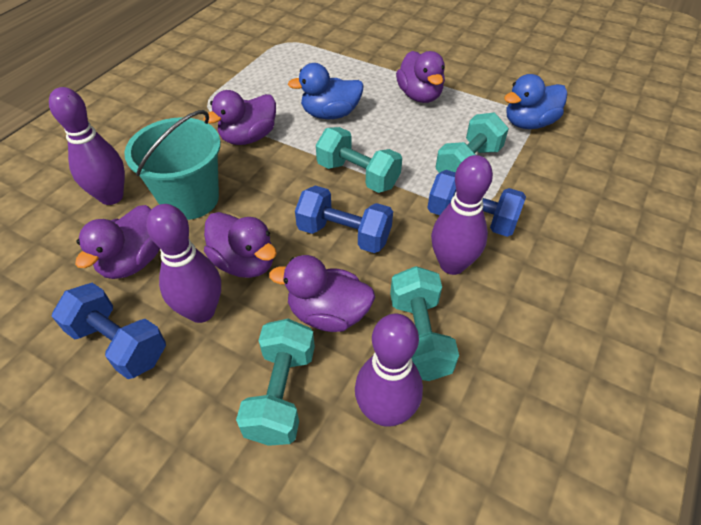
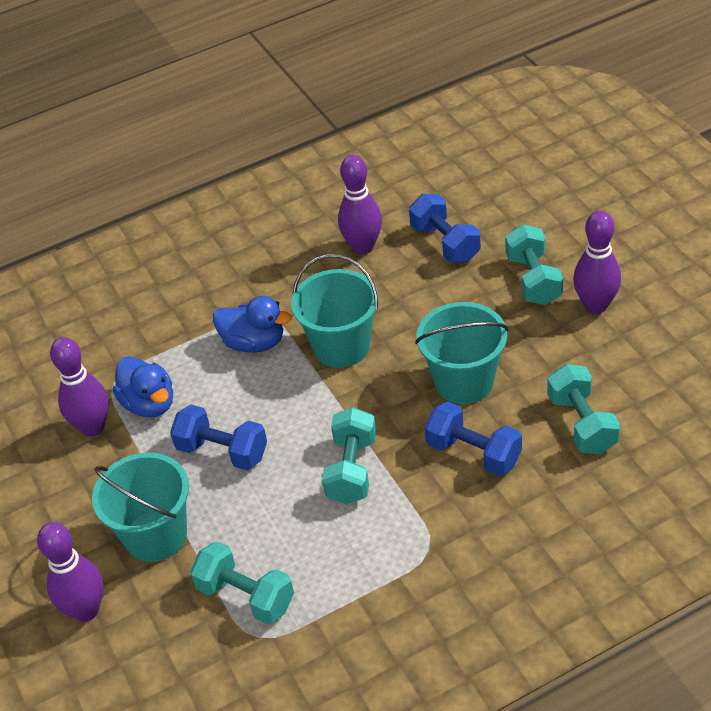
purple duck: 5 -> 0
turquoise bucket: 1 -> 3

